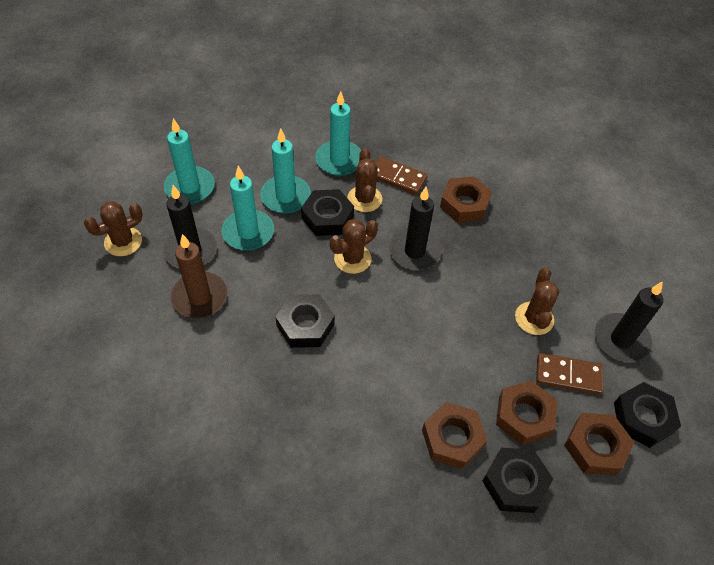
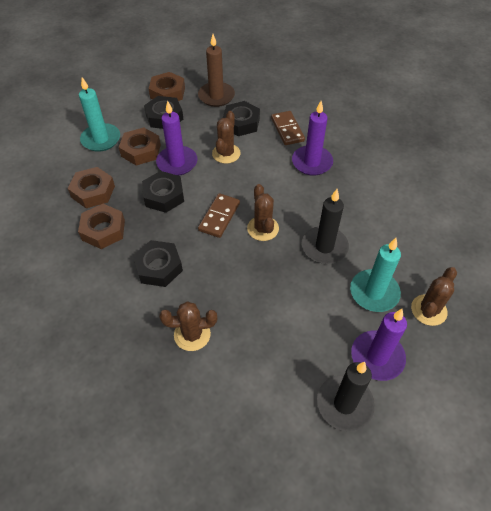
black candle: 3 -> 2
purple candle: 0 -> 3
turquoise candle: 4 -> 2

